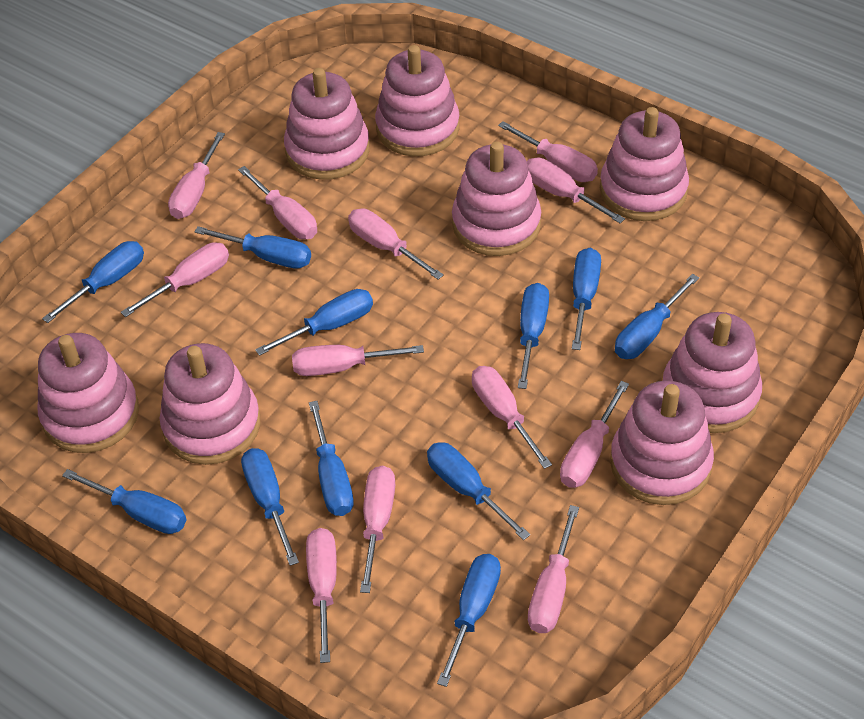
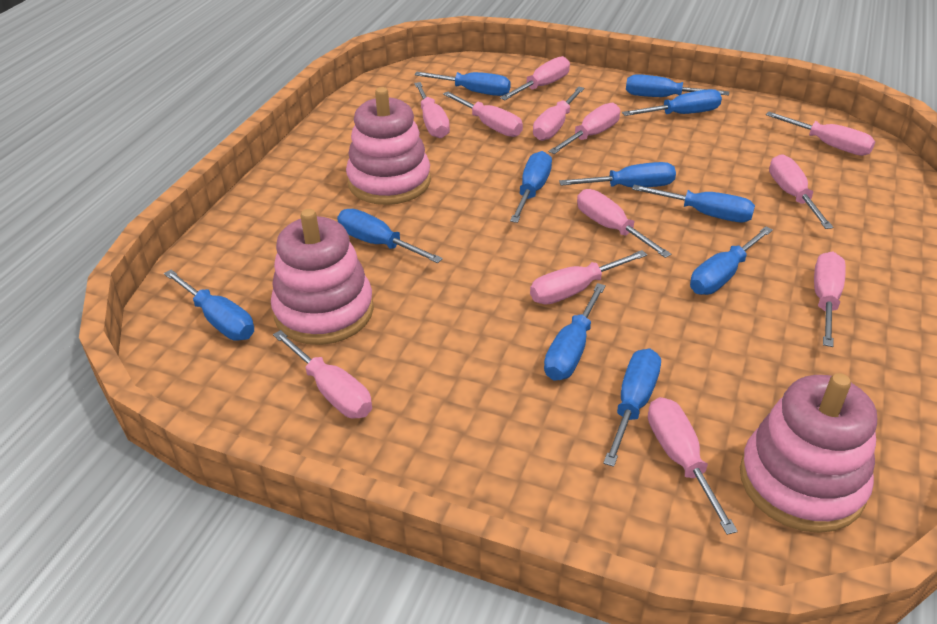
pink stacking toy: 8 -> 3

